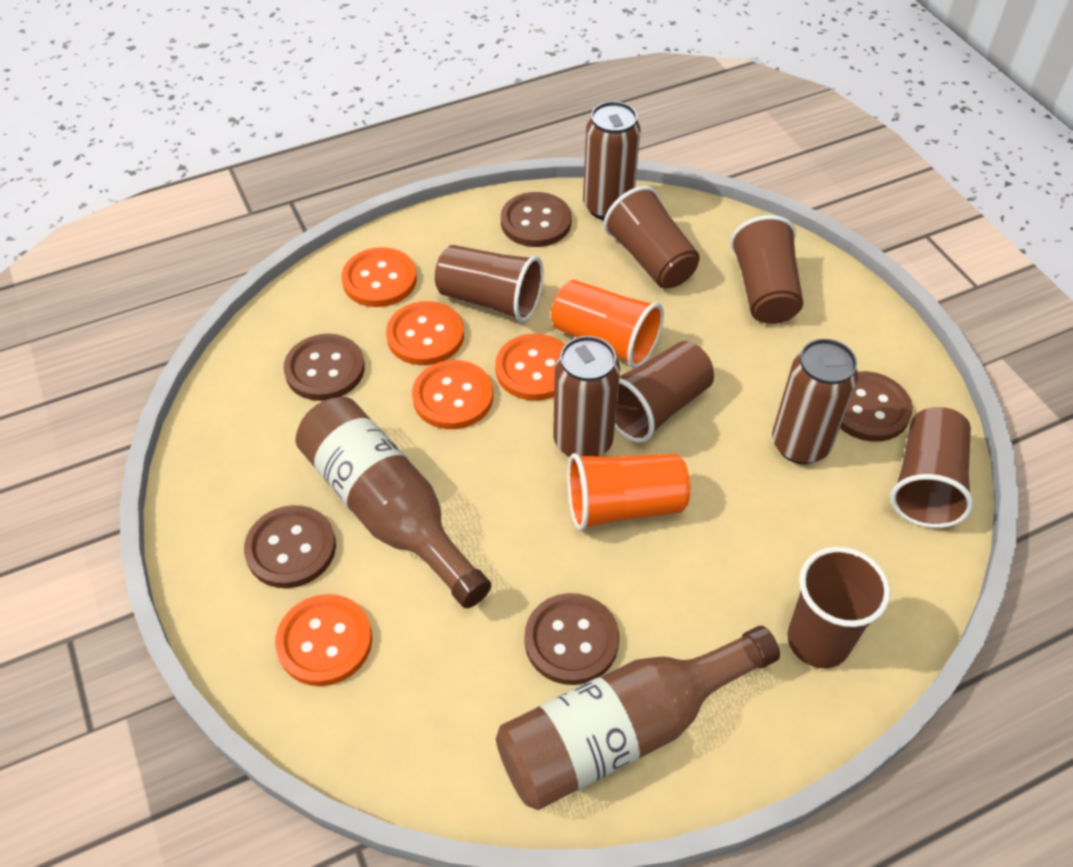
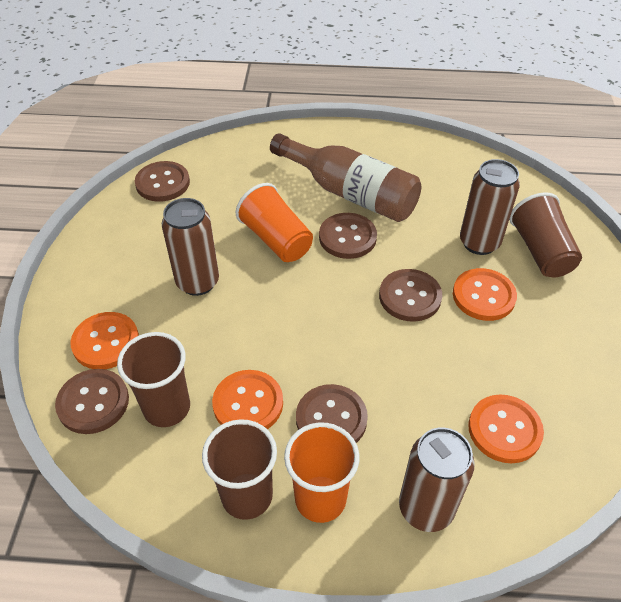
brown bottle: 2 -> 1
brown cup: 6 -> 3
orange button: 5 -> 4

